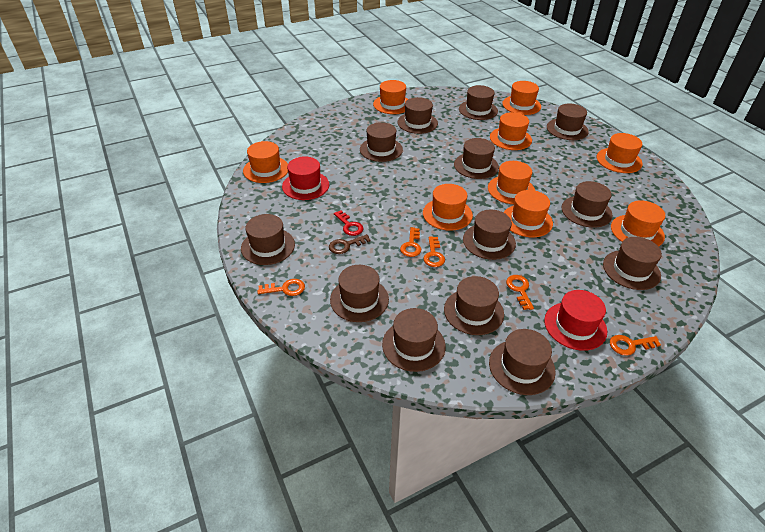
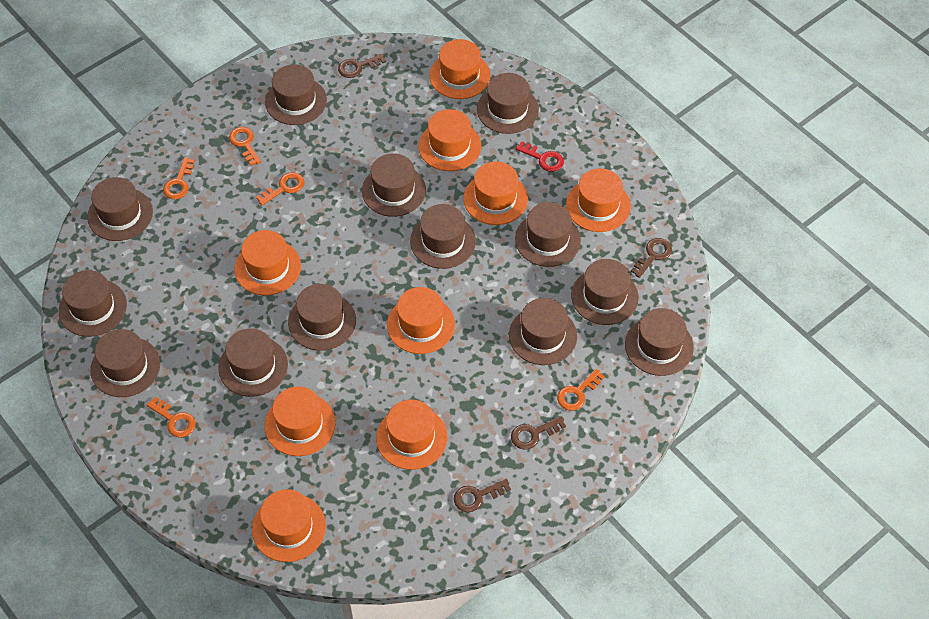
brown key: 1 -> 4
red hat: 2 -> 0

